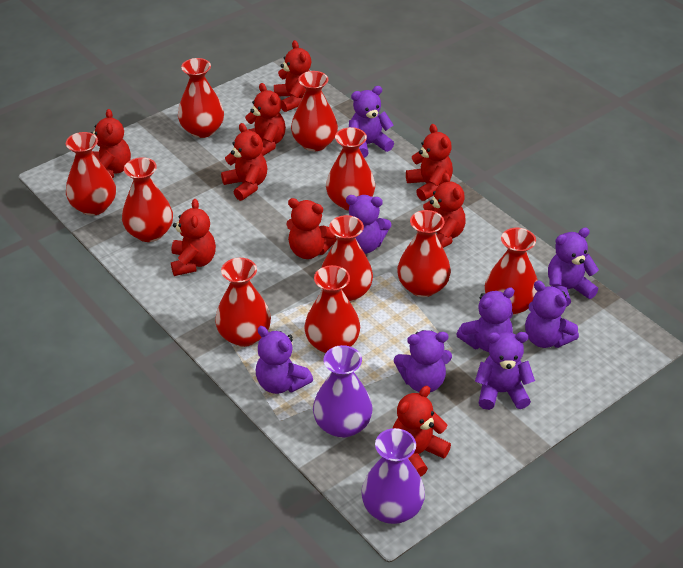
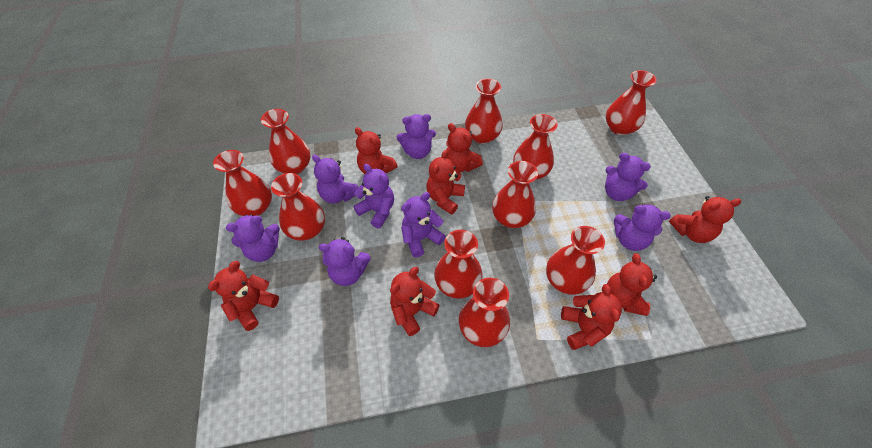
purple vase: 2 -> 0
red teddy bear: 9 -> 8

